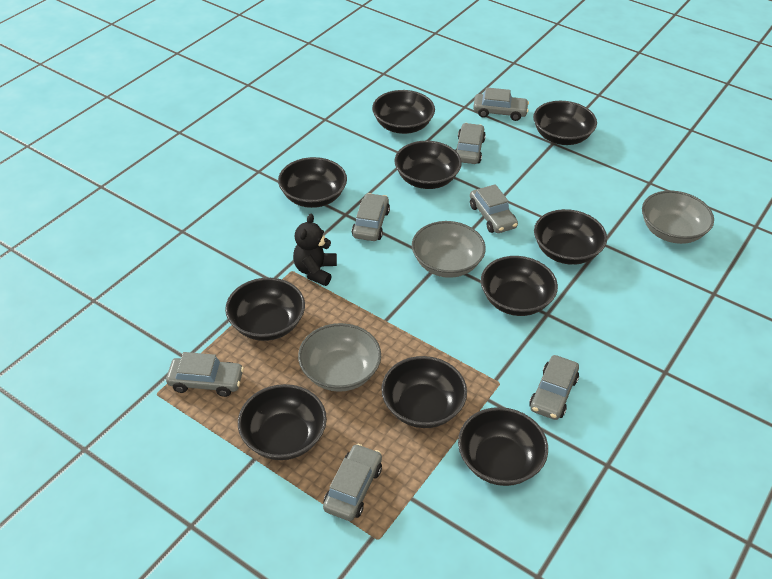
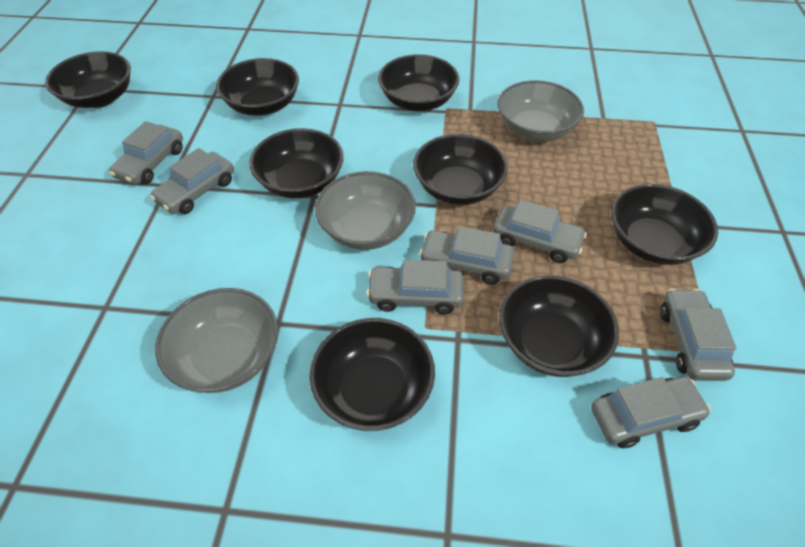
black bowl: 10 -> 8
black teddy bear: 1 -> 0

